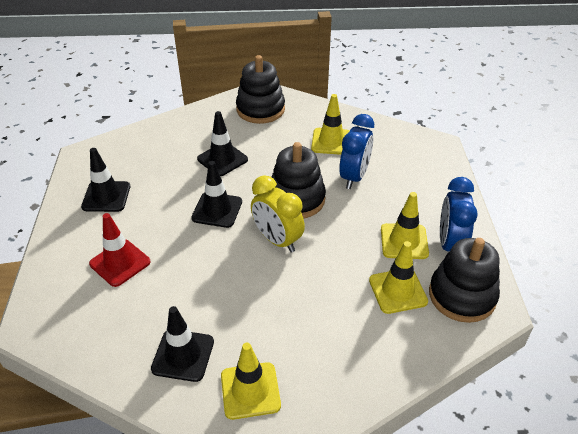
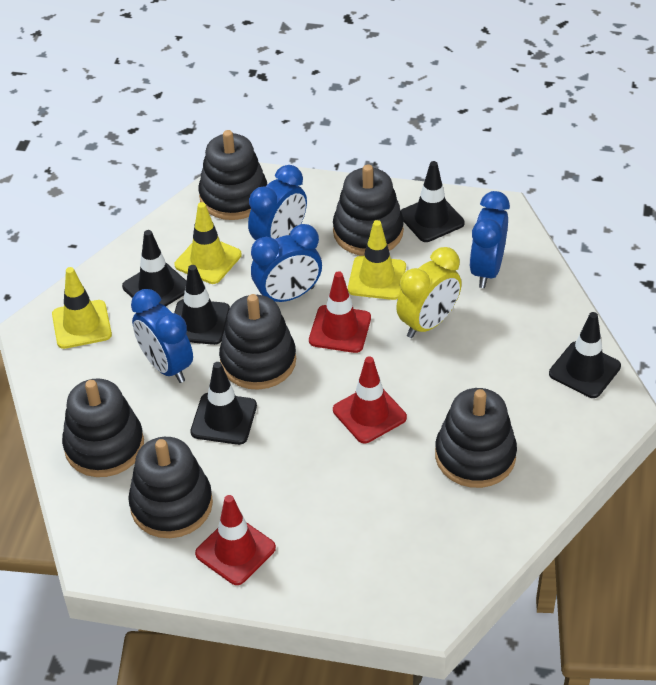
black stacking toy: 3 -> 6
black traffic cone: 4 -> 5
blue clock: 2 -> 4
red traffic cone: 1 -> 3
yellow traffic cone: 4 -> 3

